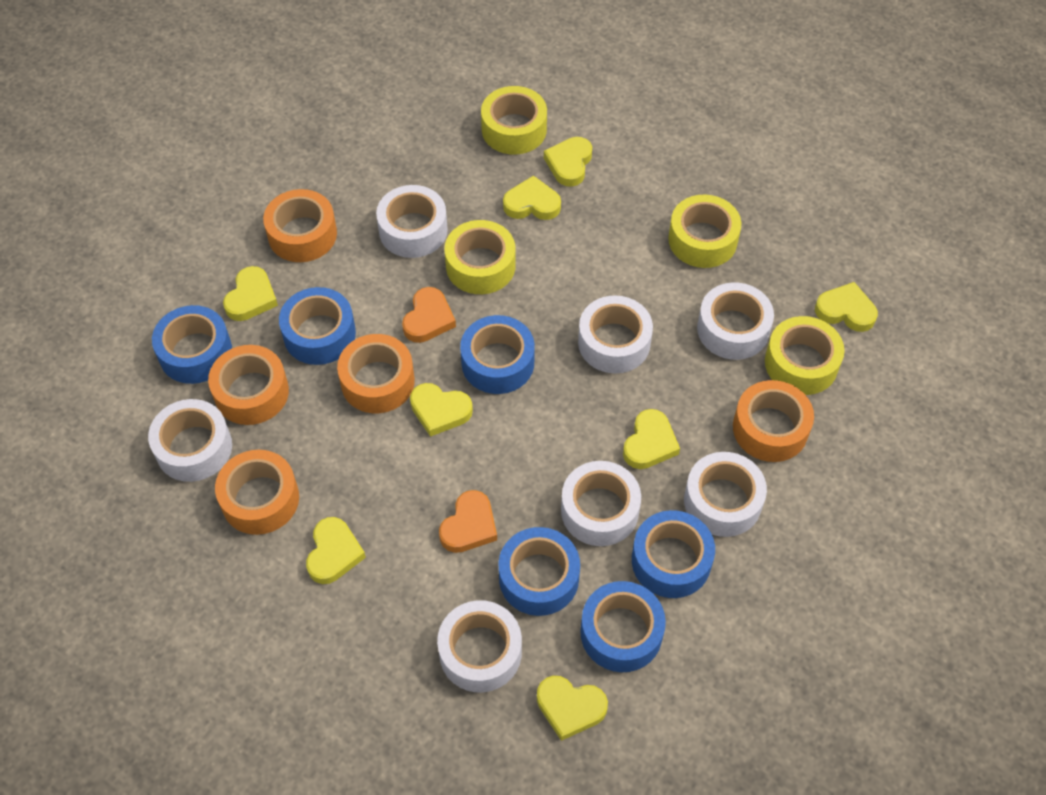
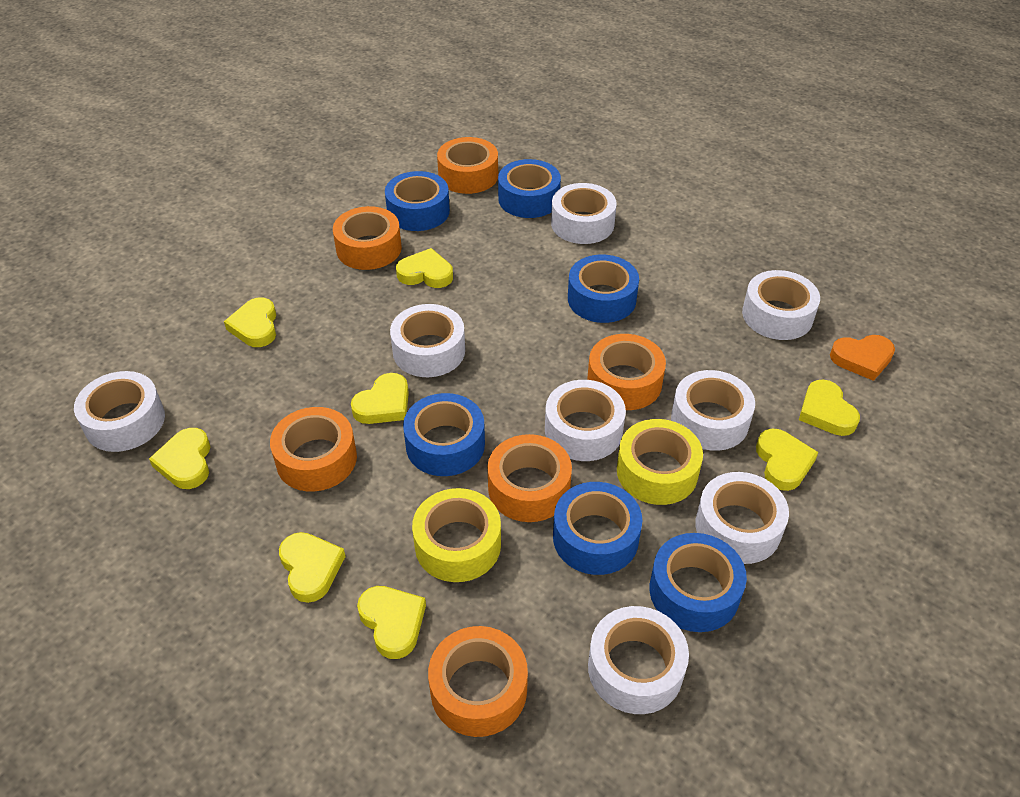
orange heart: 2 -> 1
orange tape: 5 -> 6
white tape: 7 -> 8
yellow tape: 4 -> 2

